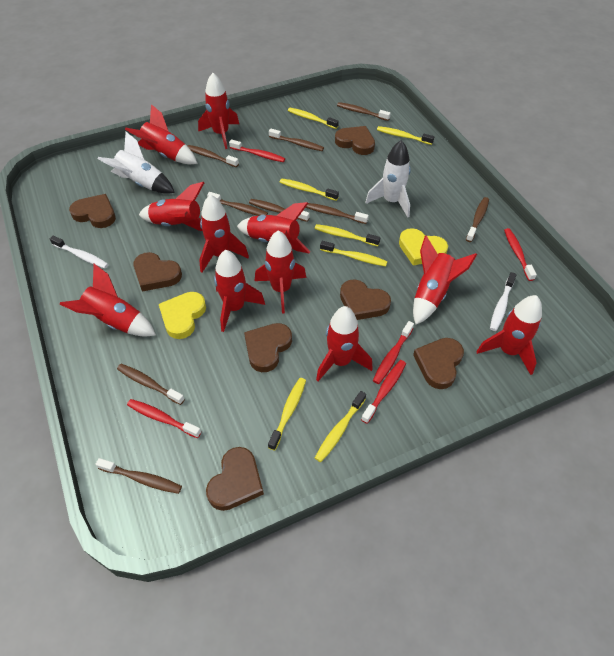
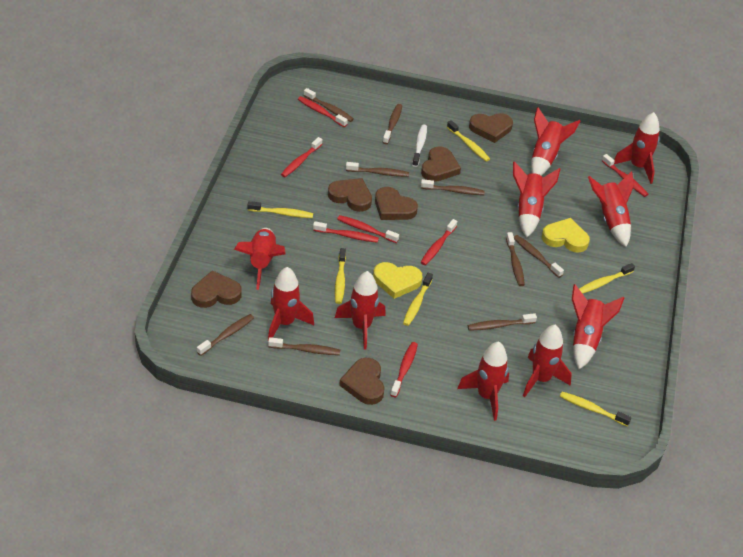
brown heart: 7 -> 6
red rocket: 11 -> 10
red toothbrush: 5 -> 7
white rocket: 2 -> 0
white toothbrush: 2 -> 1
yellow toothbrush: 7 -> 6

